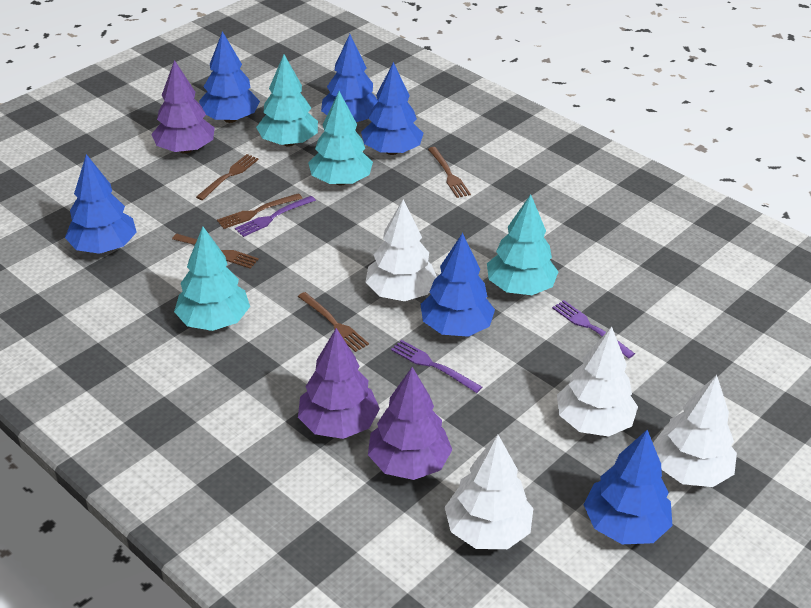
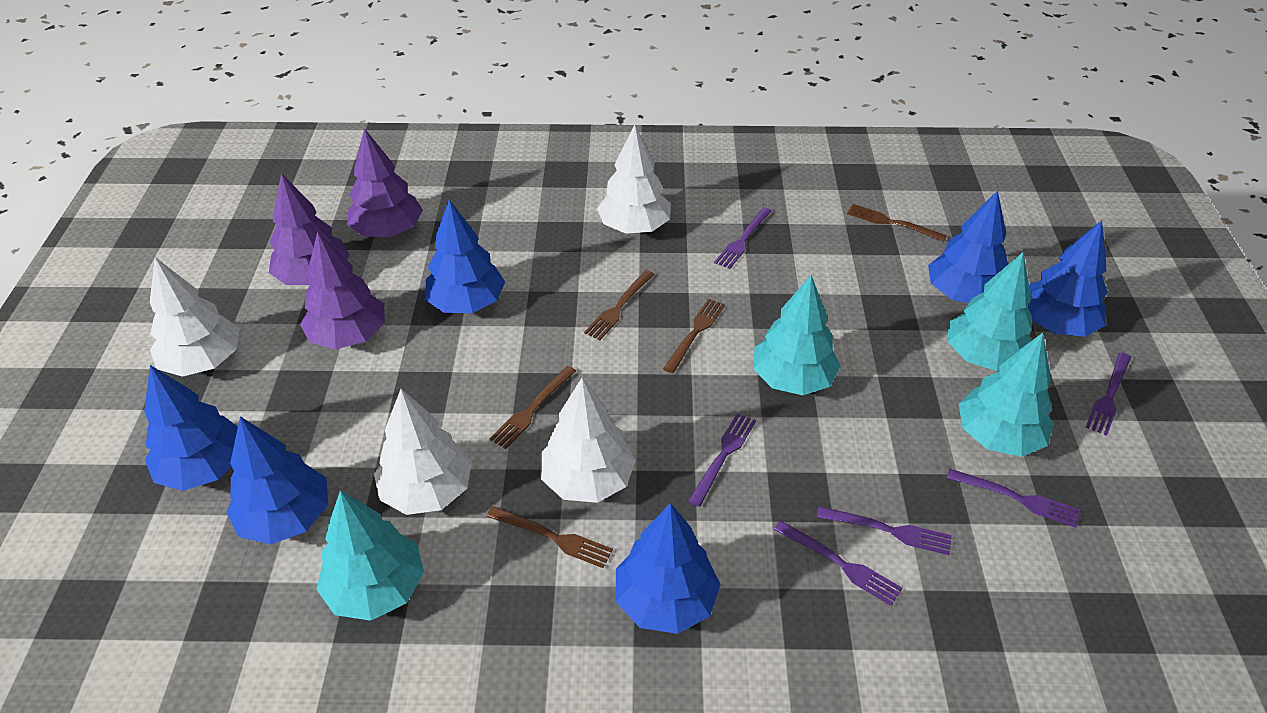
purple fork: 3 -> 6

